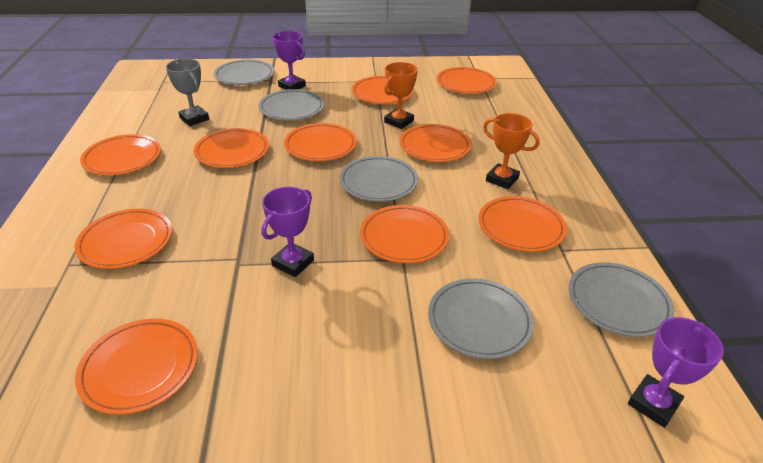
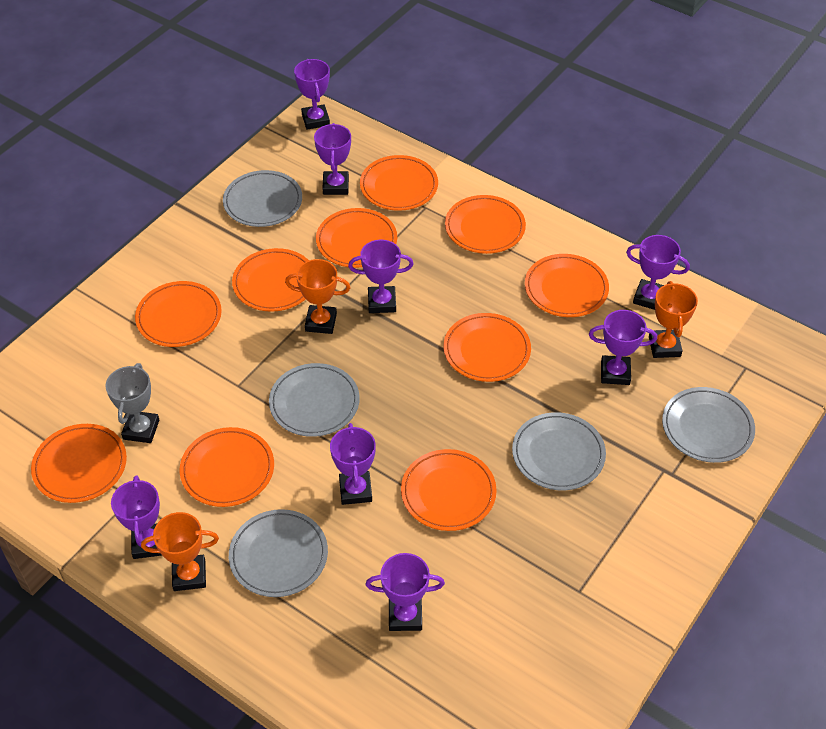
orange trophy: 2 -> 3
purple trophy: 3 -> 8

